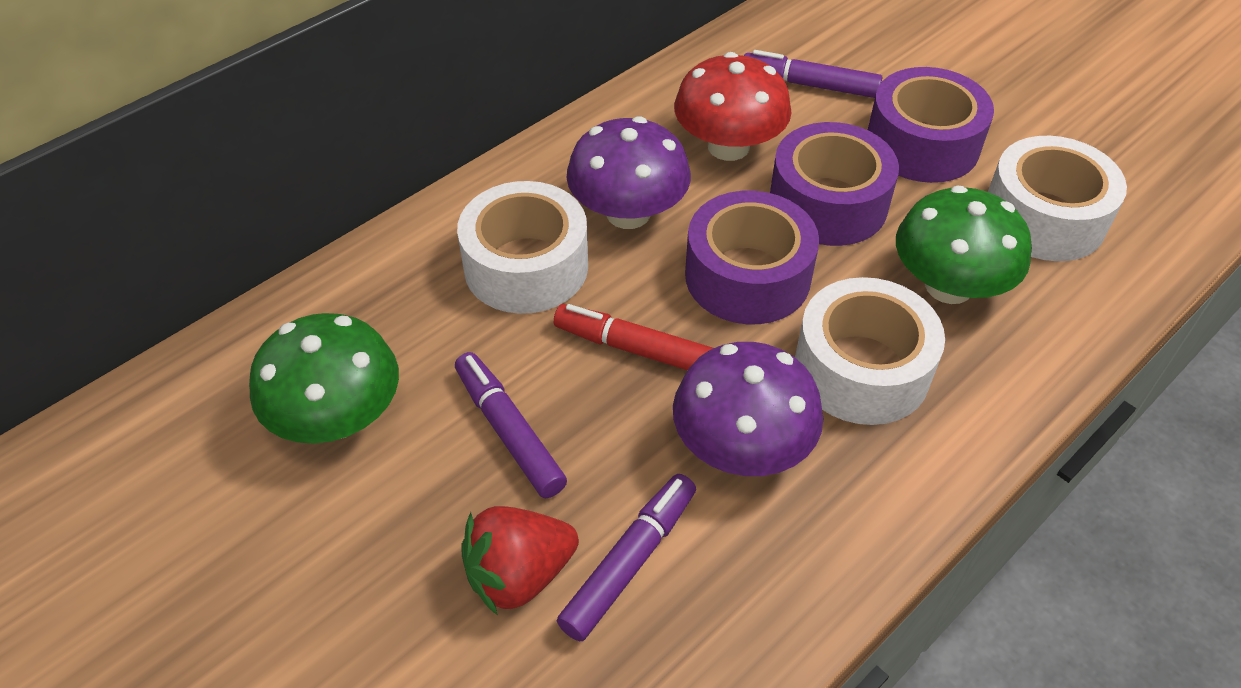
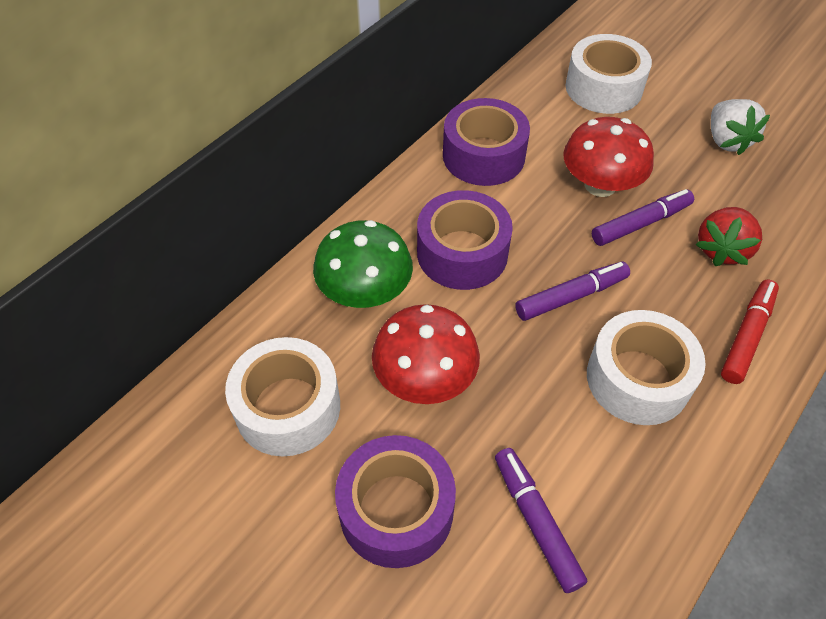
green mushroom: 2 -> 1
purple mushroom: 2 -> 0
red mushroom: 1 -> 2
white strawberry: 0 -> 1

